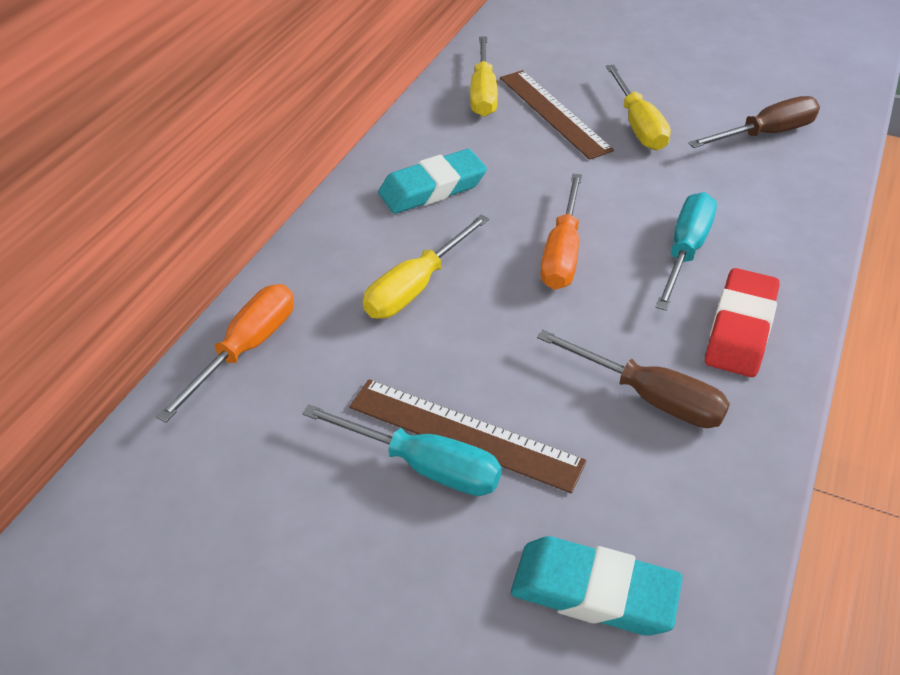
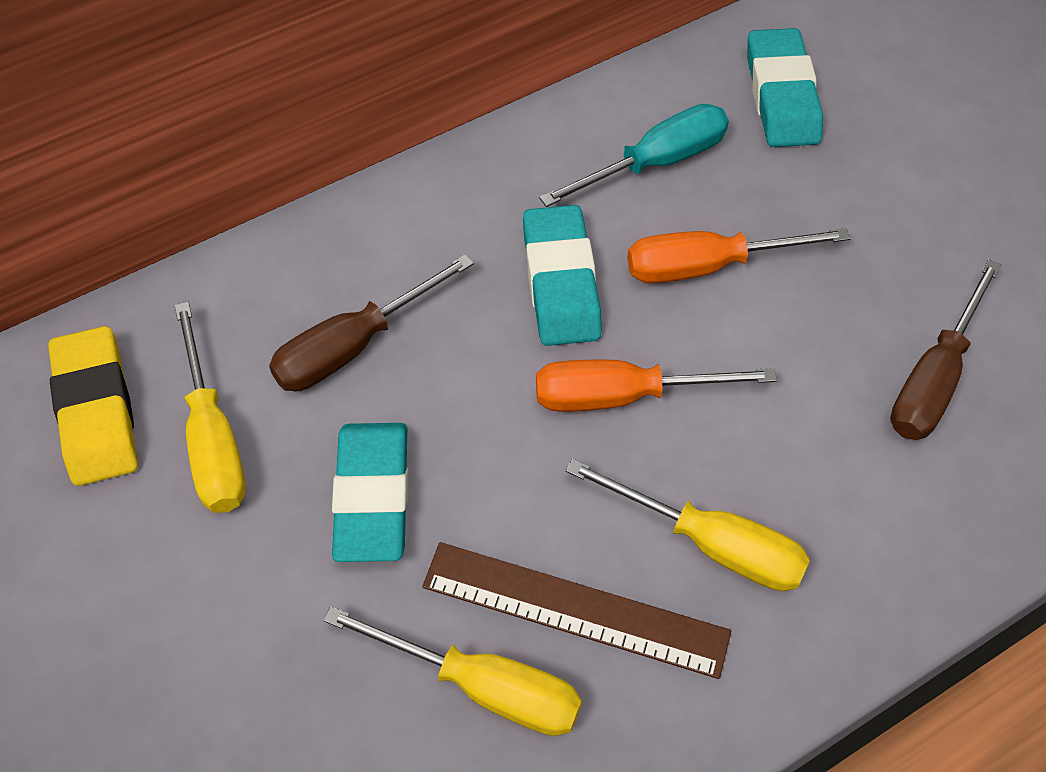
brown ruler: 2 -> 1
red eraser: 1 -> 0
turquoise eraser: 2 -> 3
turquoise screwdriver: 2 -> 1
yellow eraser: 0 -> 1

